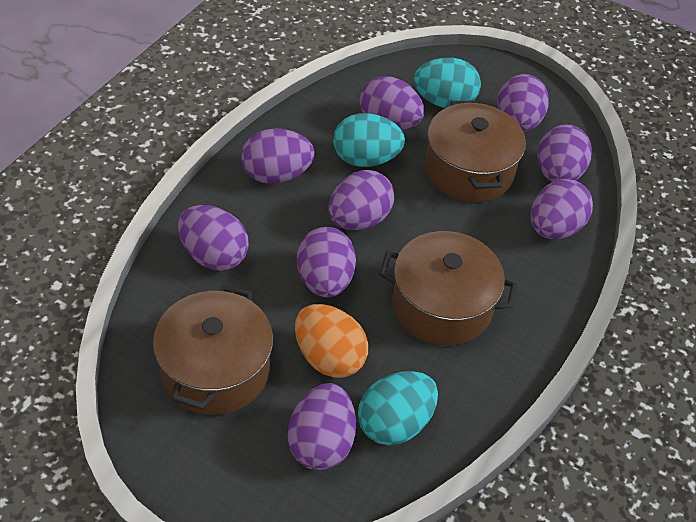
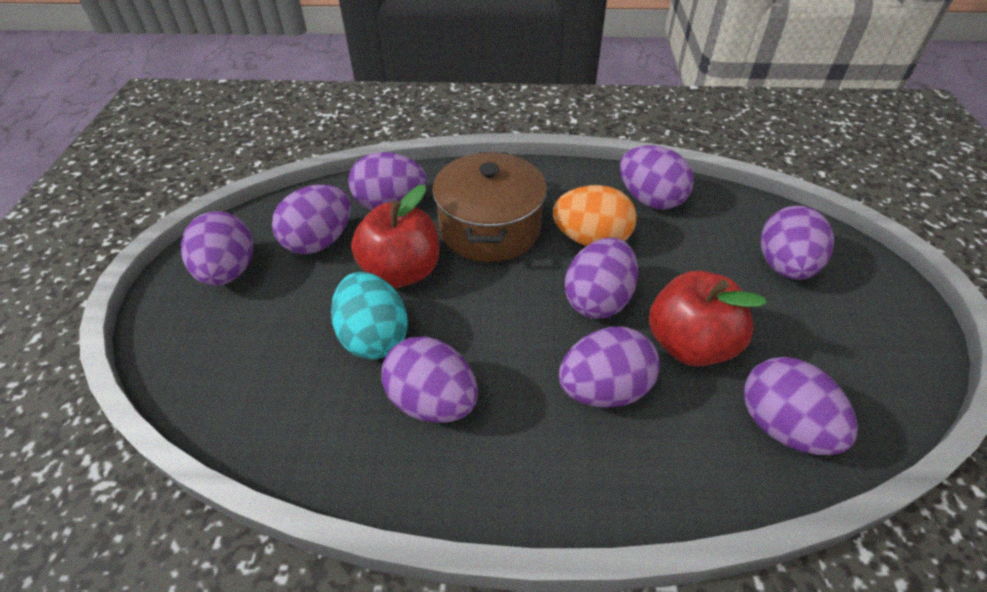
brown pot: 3 -> 1
red apple: 0 -> 2
turquoise egg: 3 -> 1

